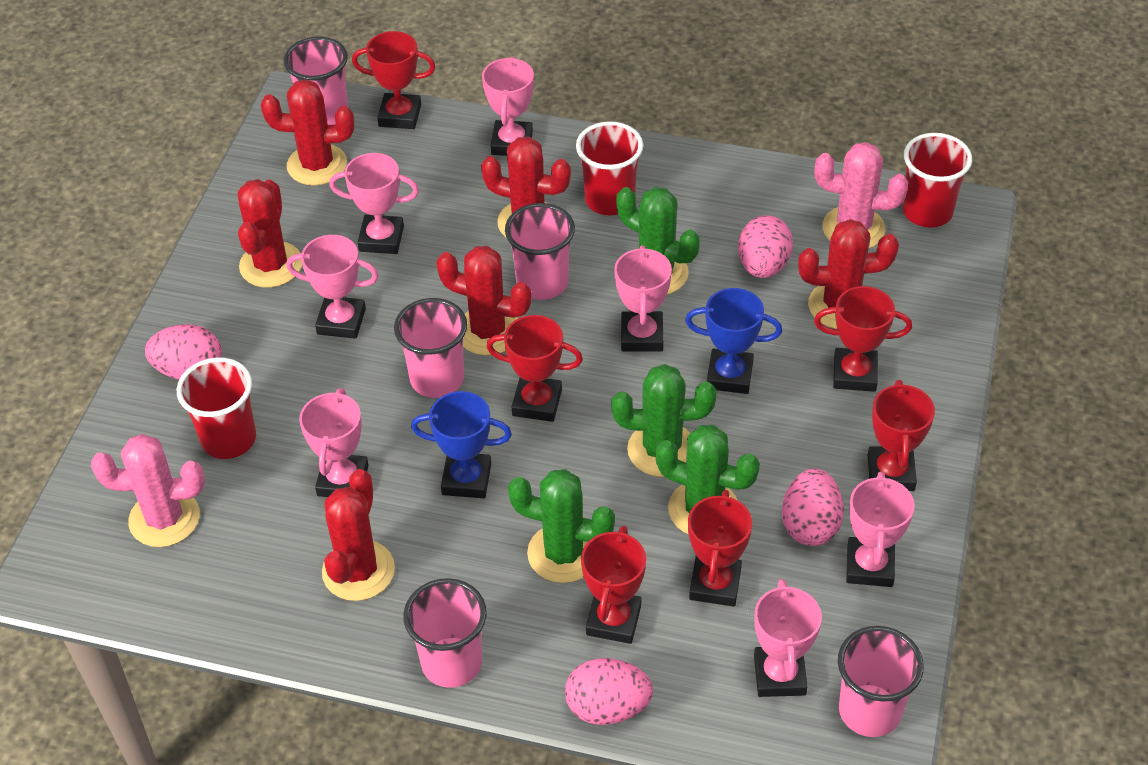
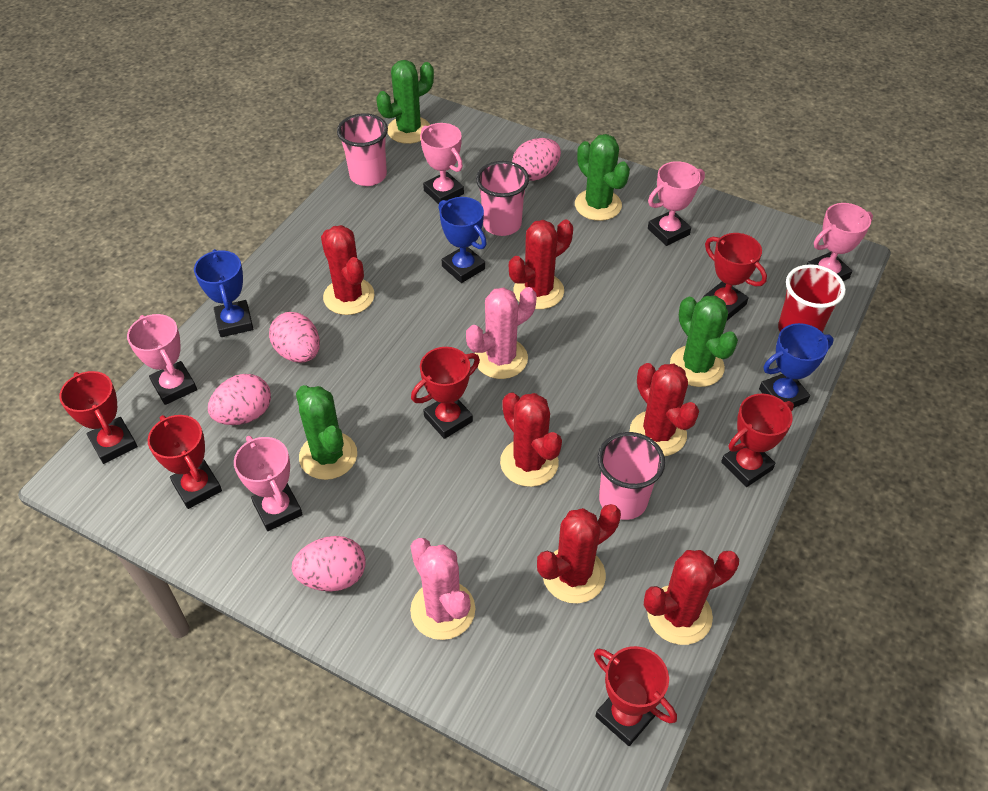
blue trophy: 2 -> 3
pink cup: 5 -> 3
pink trophy: 7 -> 5
red cup: 3 -> 1

